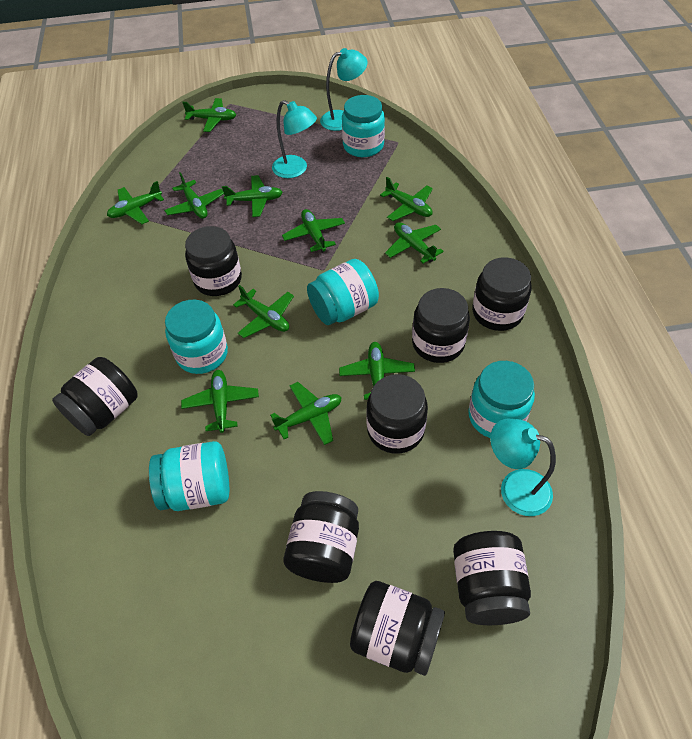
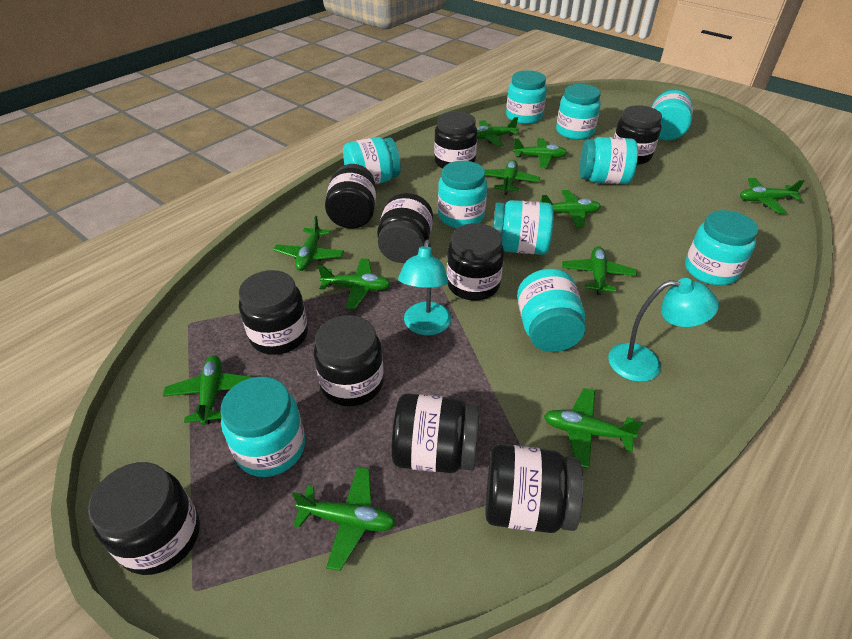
black jar: 8 -> 10
turquoise jar: 5 -> 10
turquoise lamp: 3 -> 2

